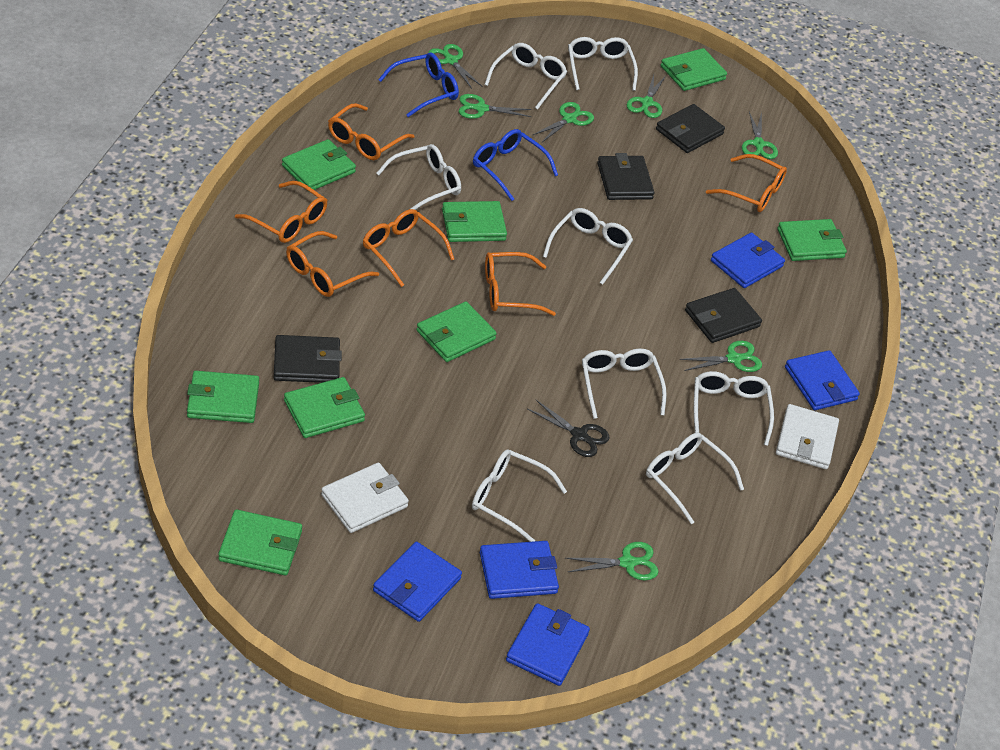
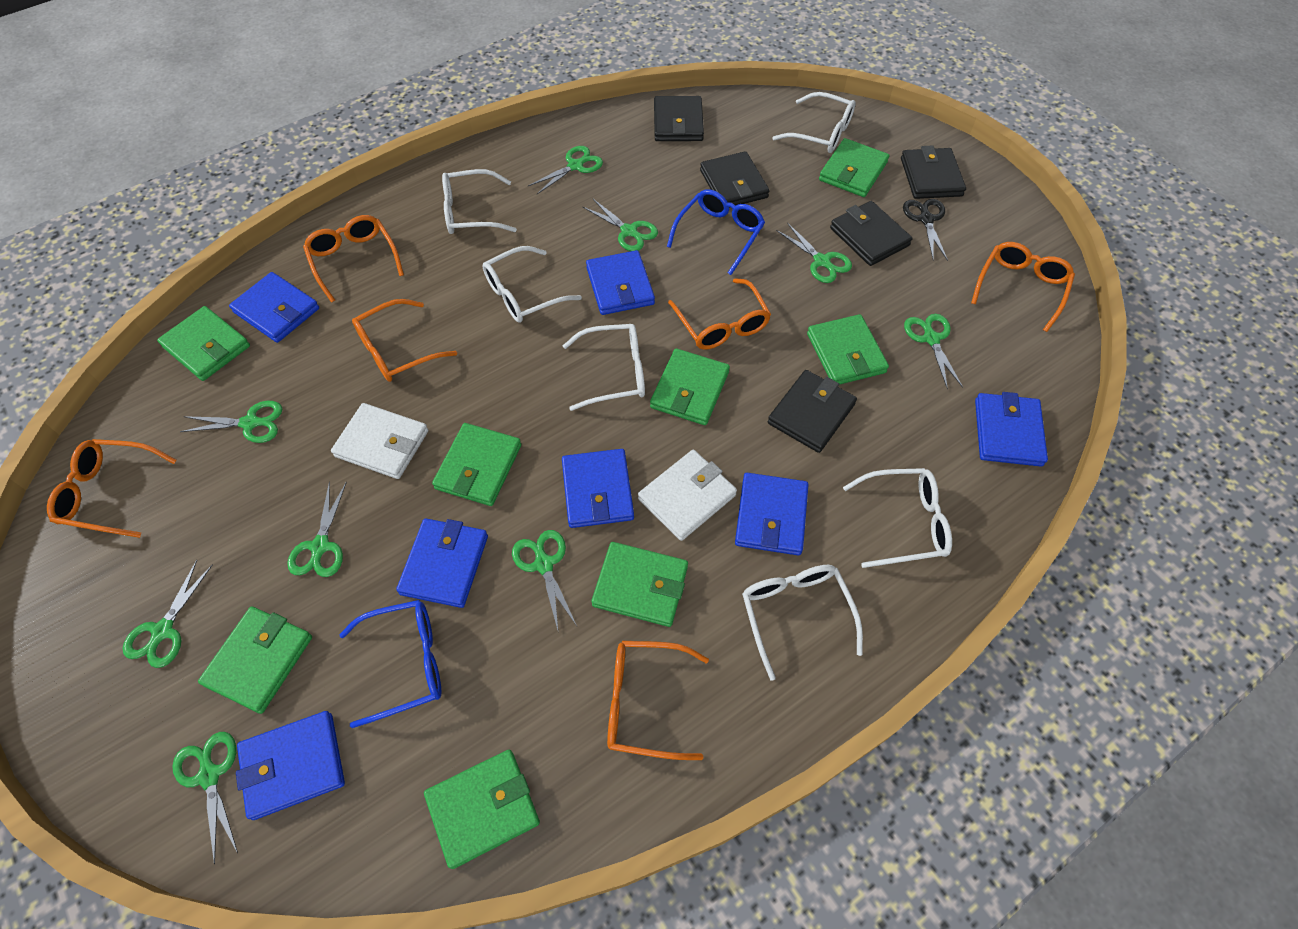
black wallet: 4 -> 5
blue wallet: 5 -> 7
green scissors: 7 -> 9
white glasses: 8 -> 6

